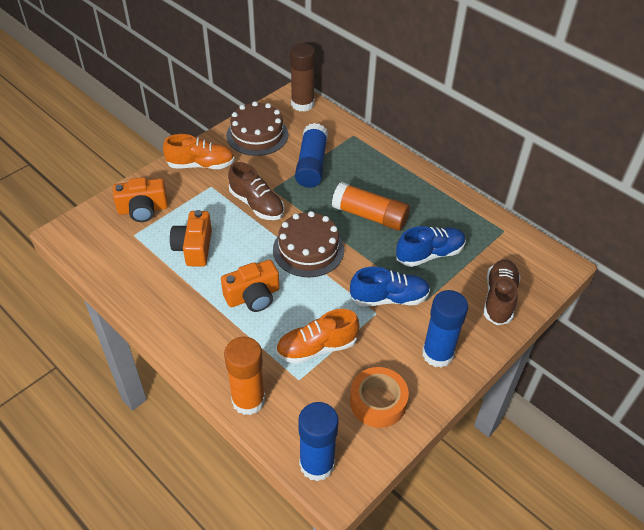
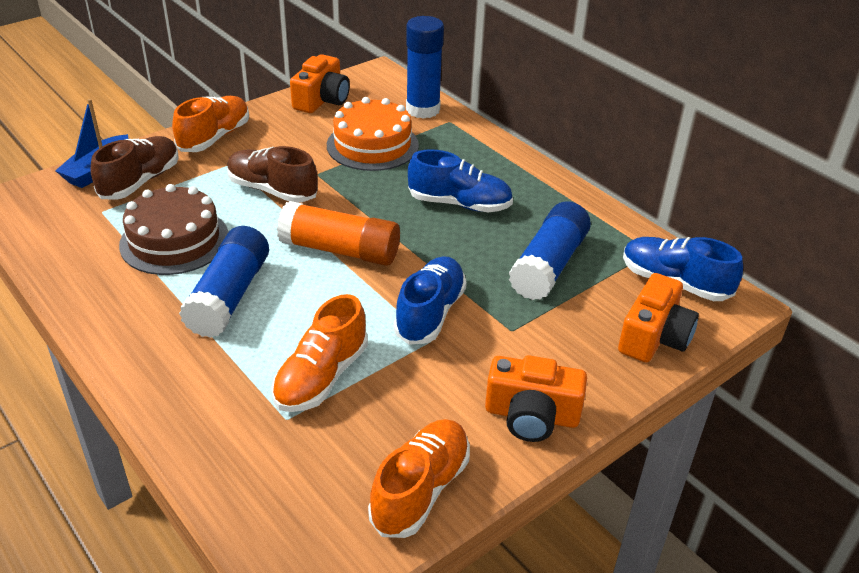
blue boat: 0 -> 1
blue shoe: 2 -> 3
brown cake: 2 -> 1
brown glue stick: 1 -> 0
orange cake: 0 -> 1
orange glue stick: 2 -> 1
orange shoe: 2 -> 3
orange tape: 1 -> 0

